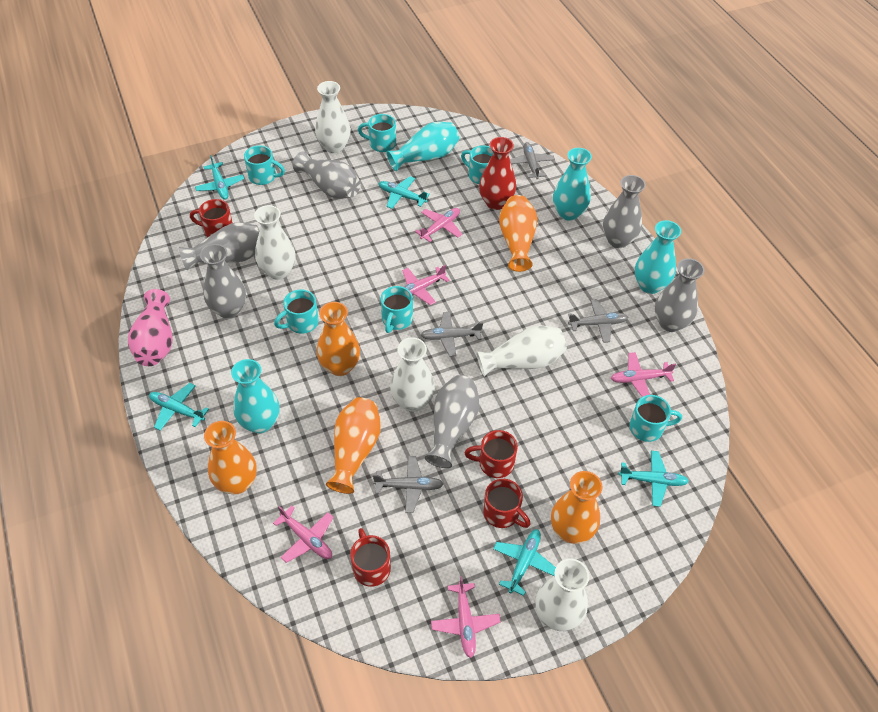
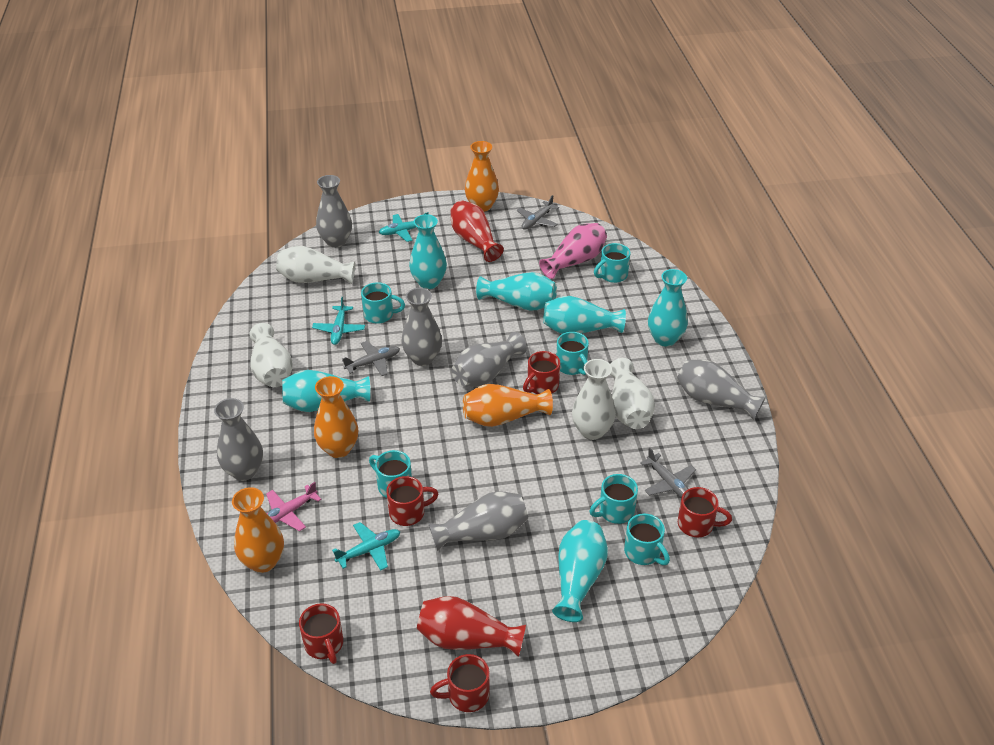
grey plane: 4 -> 3
orange vase: 5 -> 4
pink plane: 5 -> 1
red mug: 4 -> 5
red vase: 1 -> 2
turquoise plane: 5 -> 3
turquoise vase: 4 -> 6
white vase: 5 -> 4

